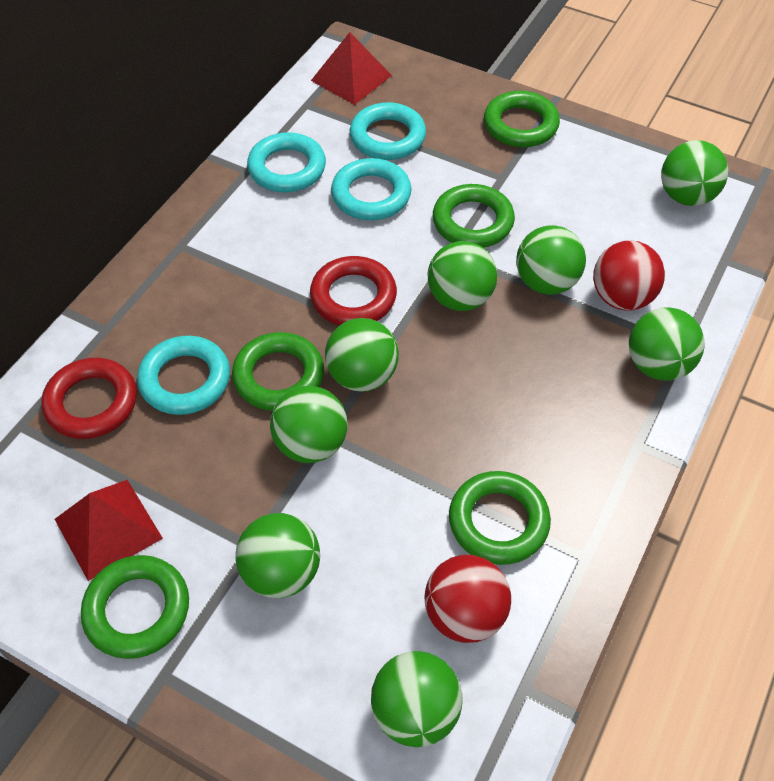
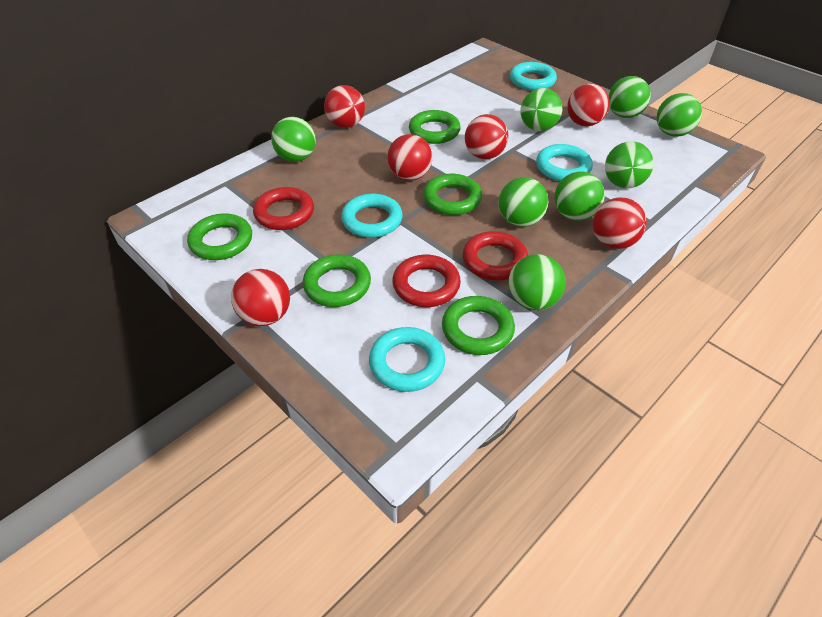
red ball: 2 -> 6
red pyramid: 2 -> 0
red ring: 2 -> 3

